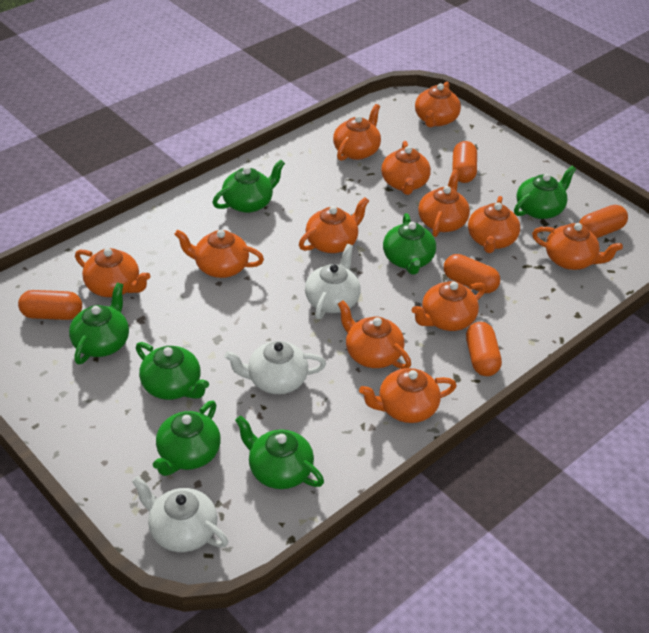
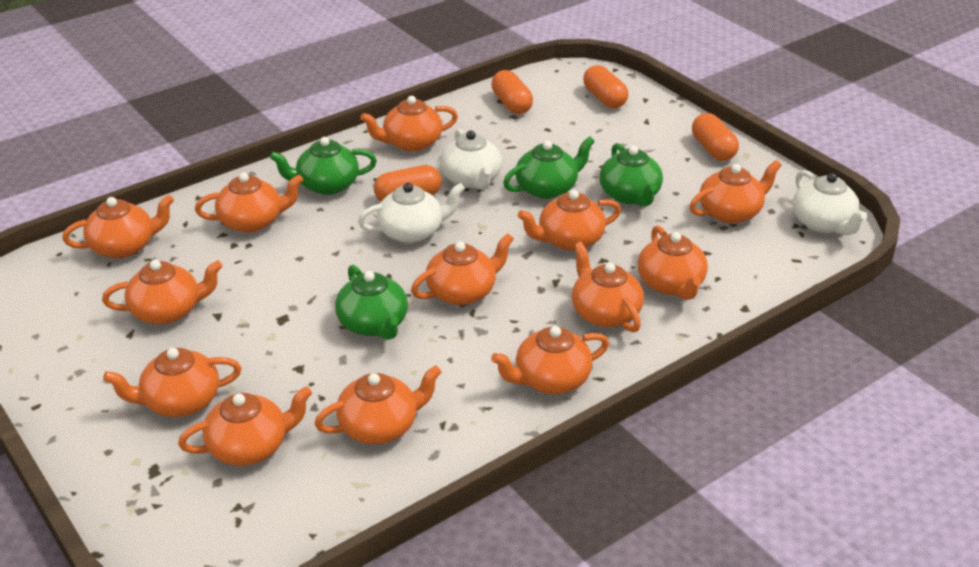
green teapot: 7 -> 4
orange capsule: 5 -> 4
orange teapot: 12 -> 13

